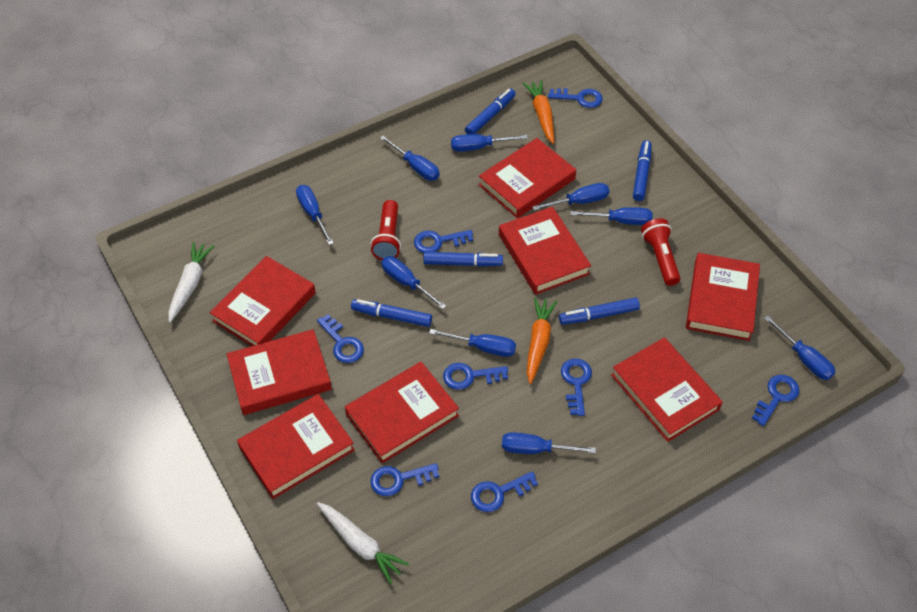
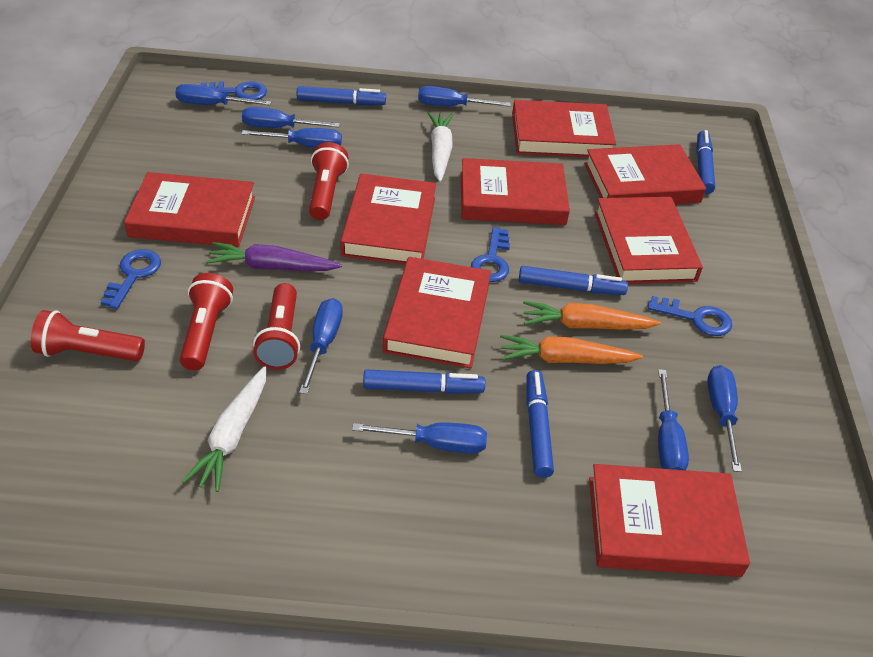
blue key: 8 -> 4
blue screwdriver: 9 -> 8
purple carrot: 0 -> 1
red flashlight: 2 -> 4

